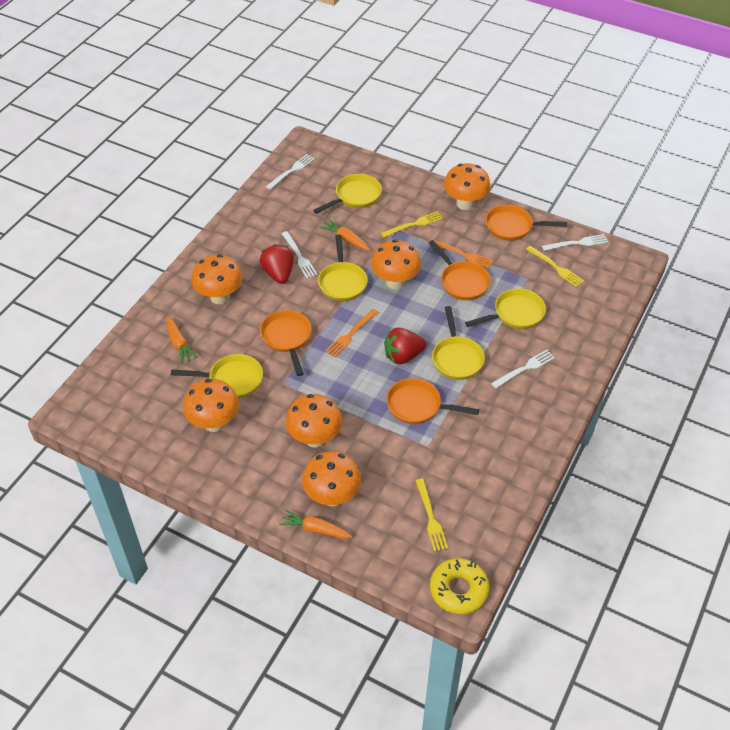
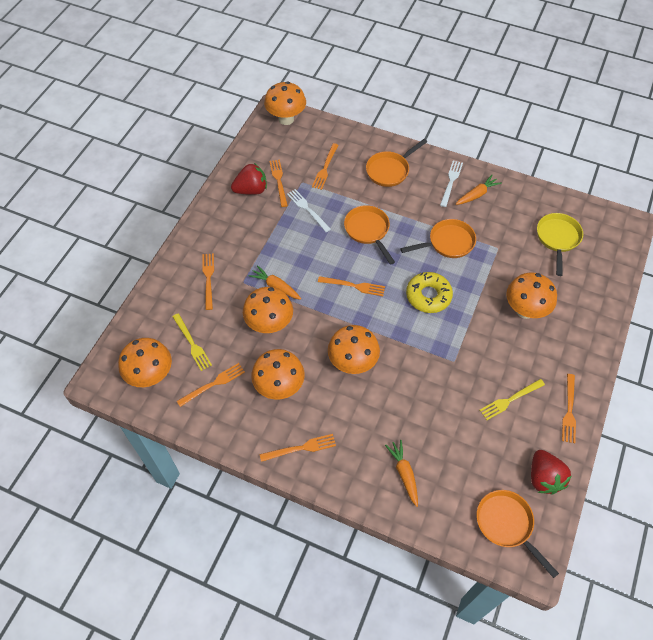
orange fork: 2 -> 7
white fork: 4 -> 2
yellow fork: 3 -> 2
yellow pan: 5 -> 1

